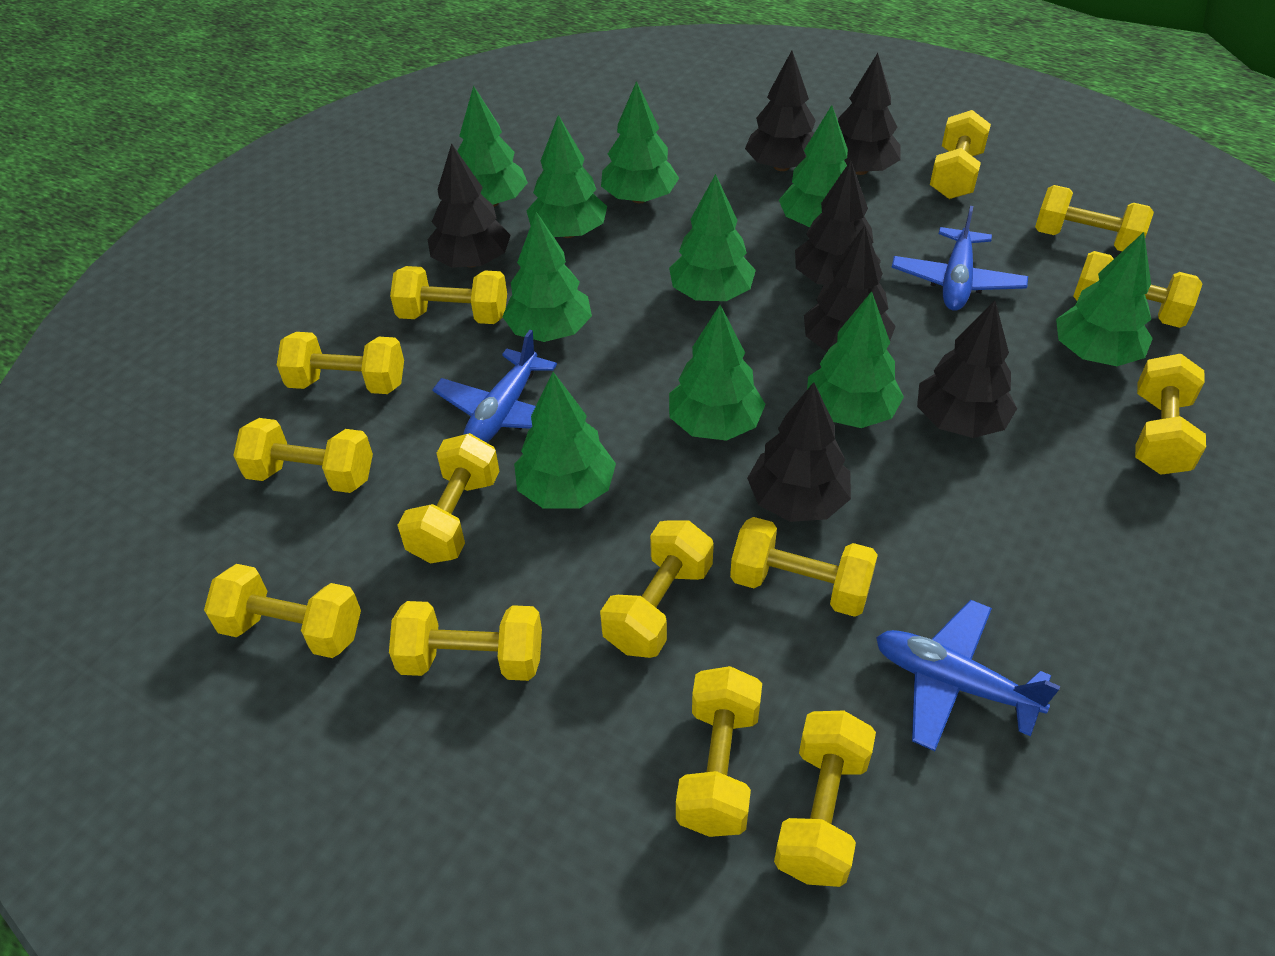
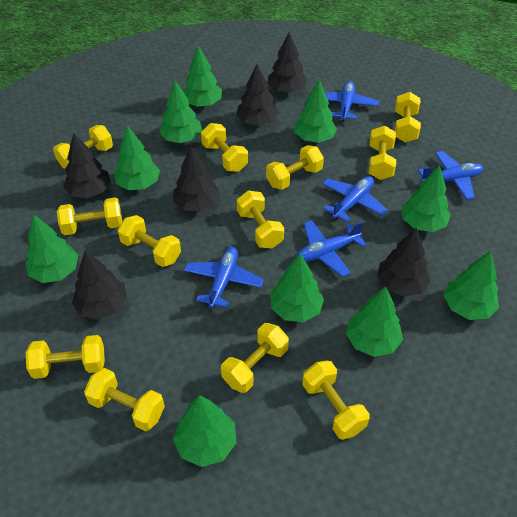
black tree: 7 -> 6
blue plane: 3 -> 5
yellow dumbbell: 14 -> 12

